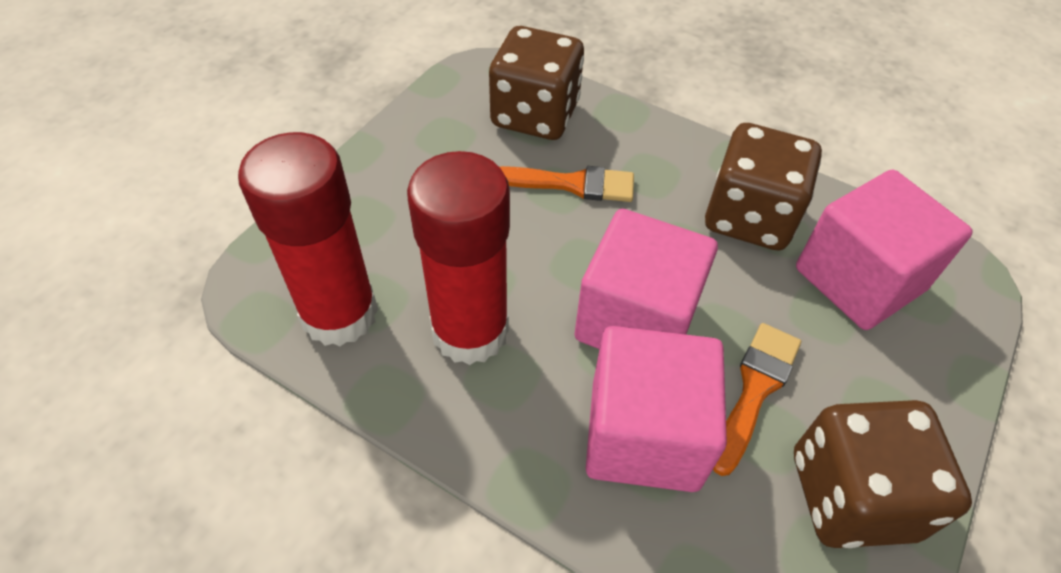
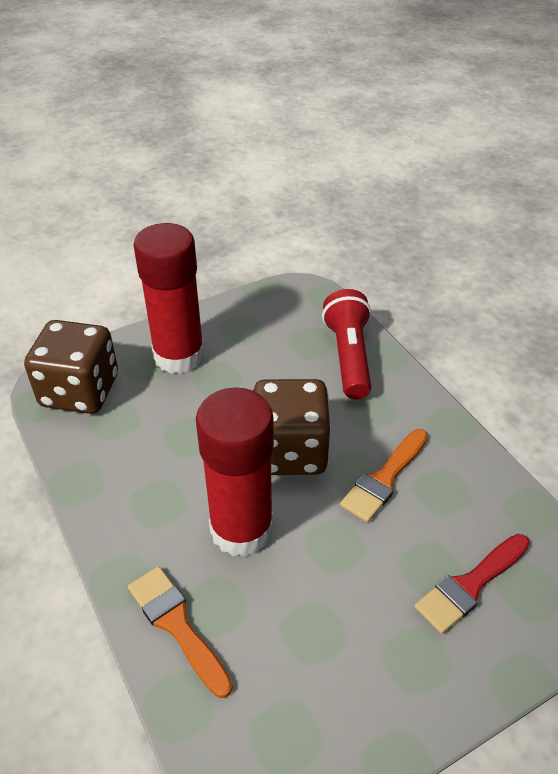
brown dice: 3 -> 2
pink cube: 3 -> 0
red brush: 0 -> 1
red flashlight: 0 -> 1

